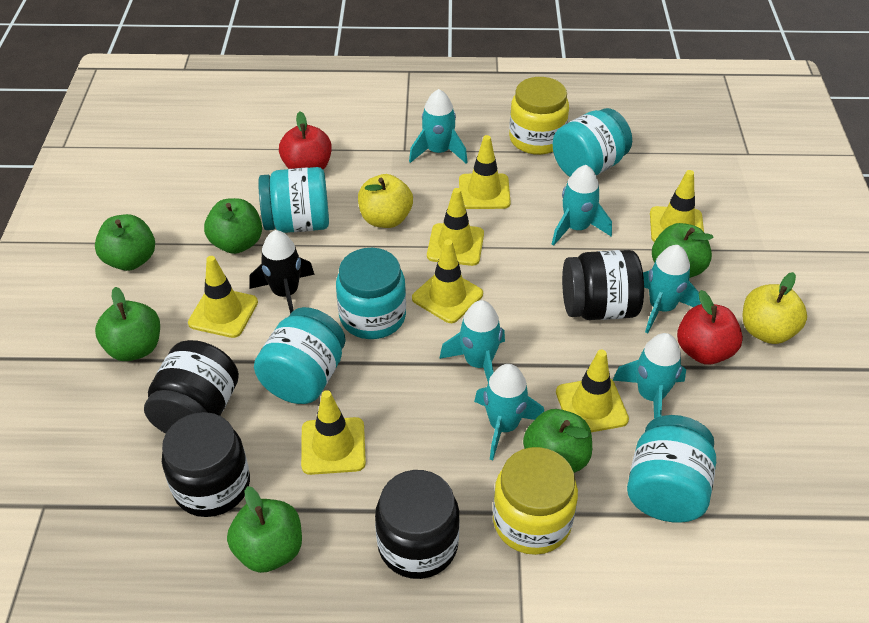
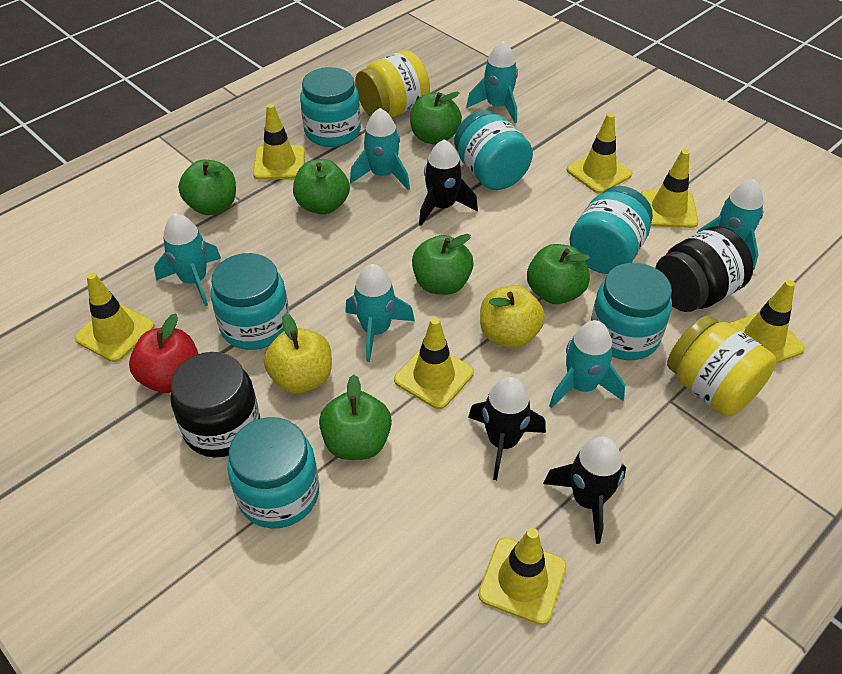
black jar: 4 -> 2
black rocket: 1 -> 3
red apple: 2 -> 1
turquoise jar: 5 -> 6

